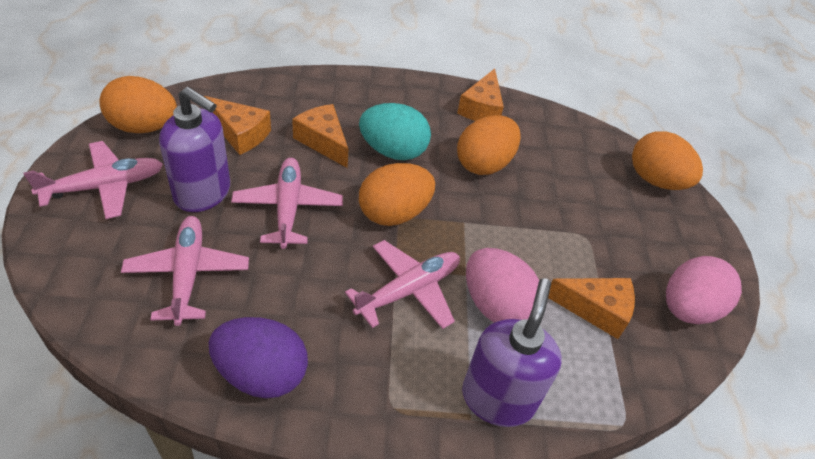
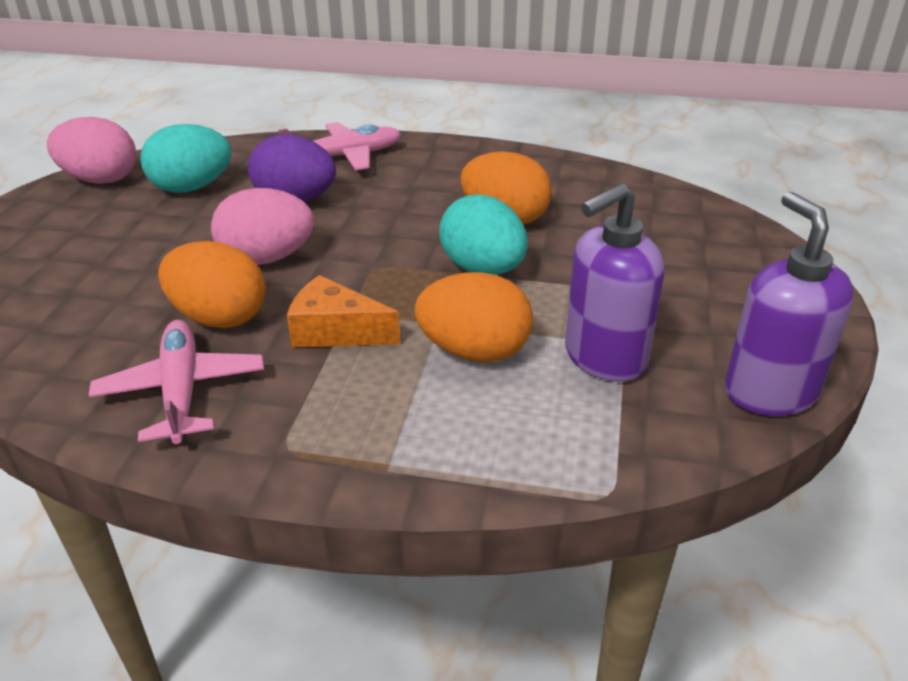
orange cheese: 4 -> 1
orange egg: 4 -> 3
pink plane: 4 -> 2
turquoise egg: 1 -> 2

